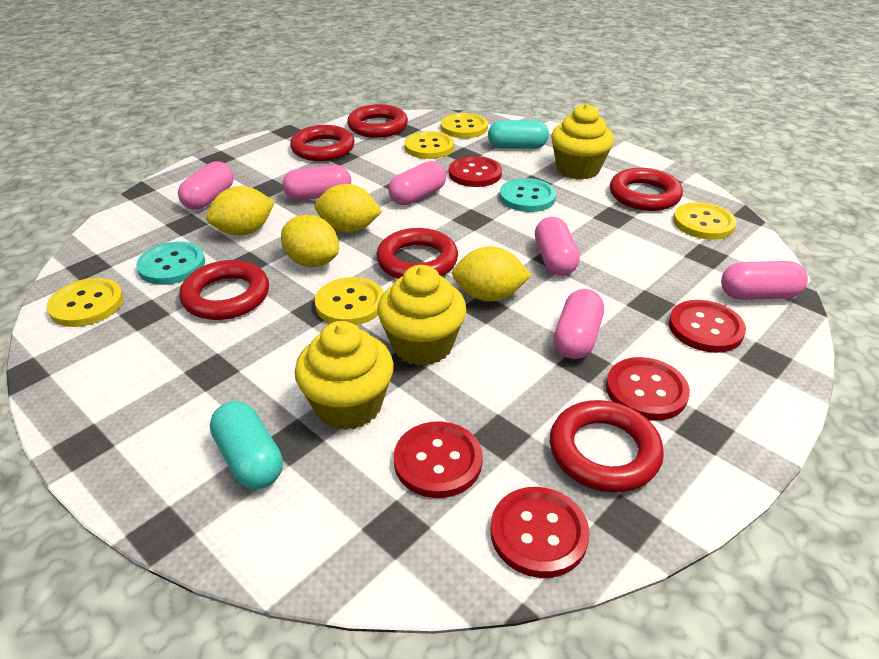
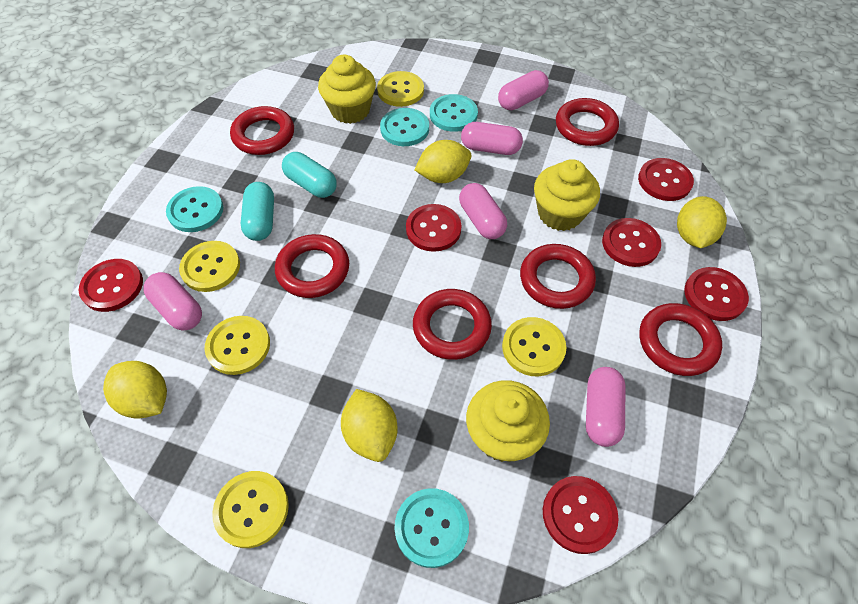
pink capsule: 6 -> 5
red button: 5 -> 6
turquoise button: 2 -> 4

